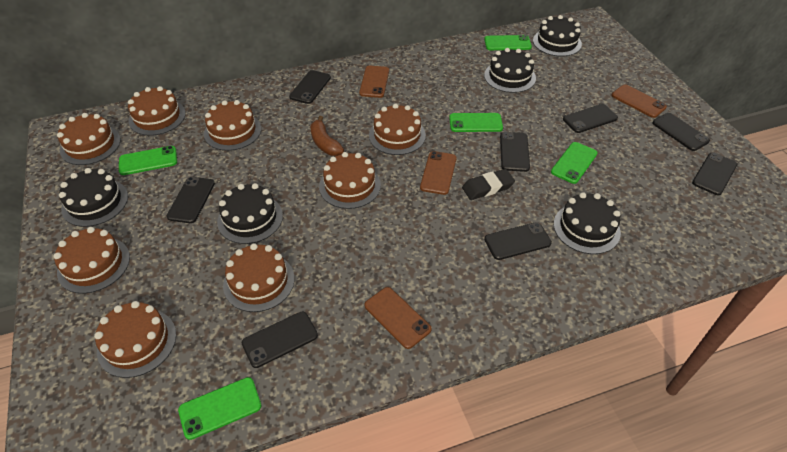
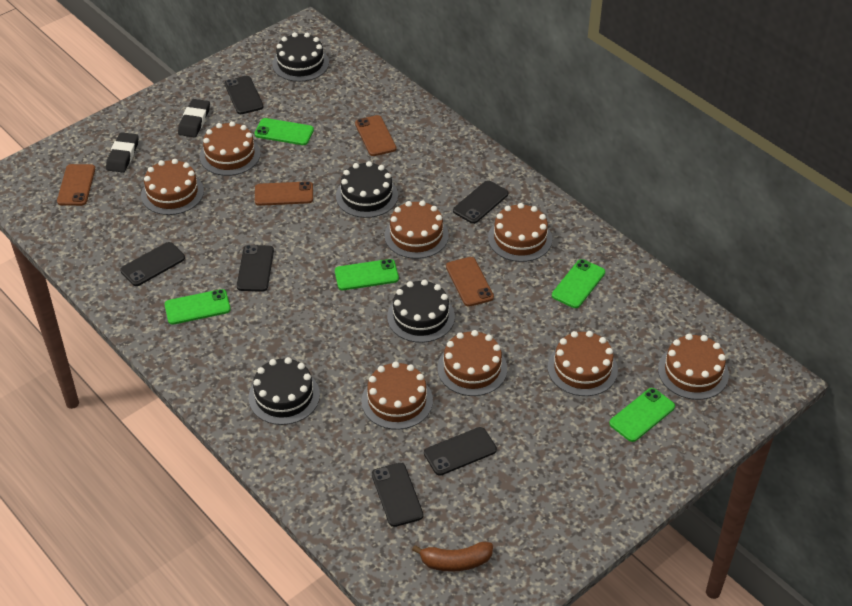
black cake: 5 -> 4
black eraser: 1 -> 2
black phone: 8 -> 6

